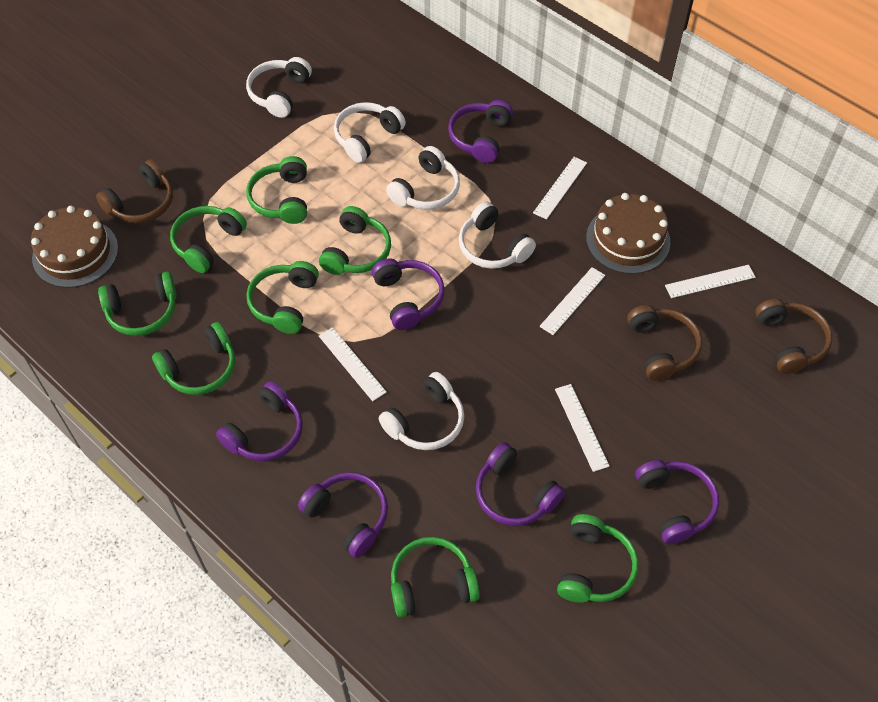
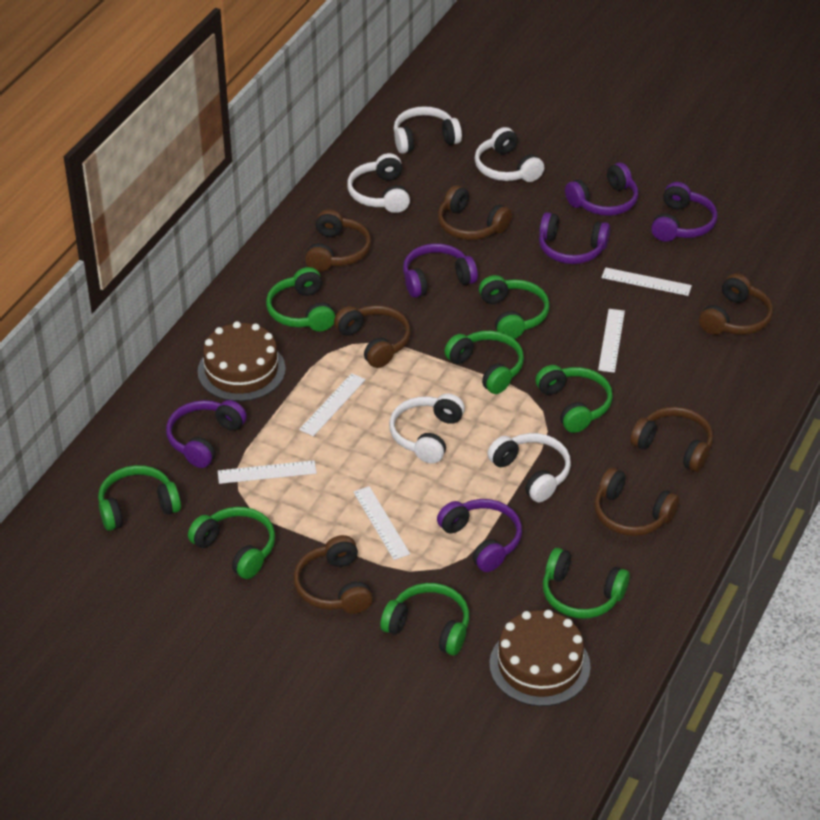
brown headphones: 3 -> 7

